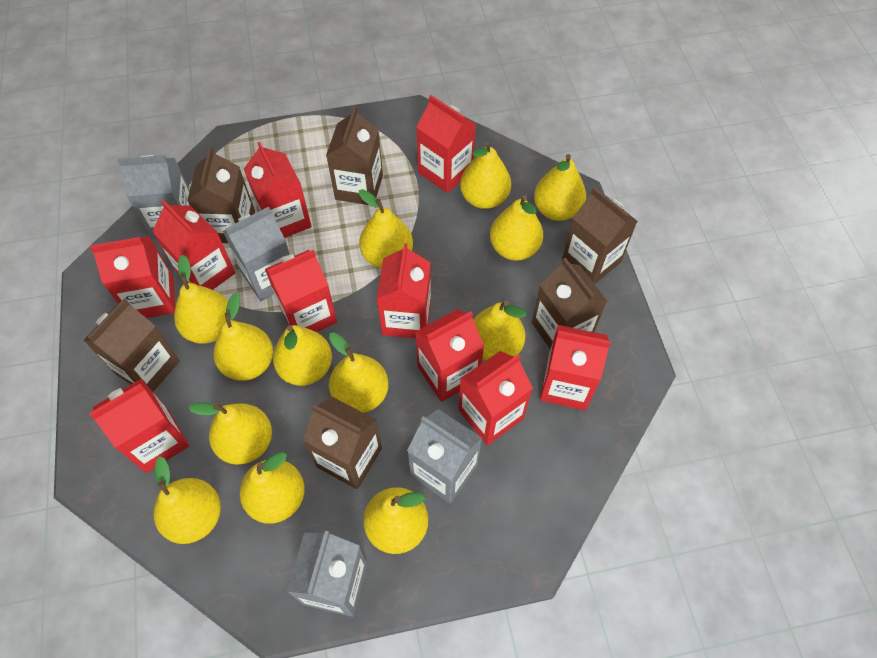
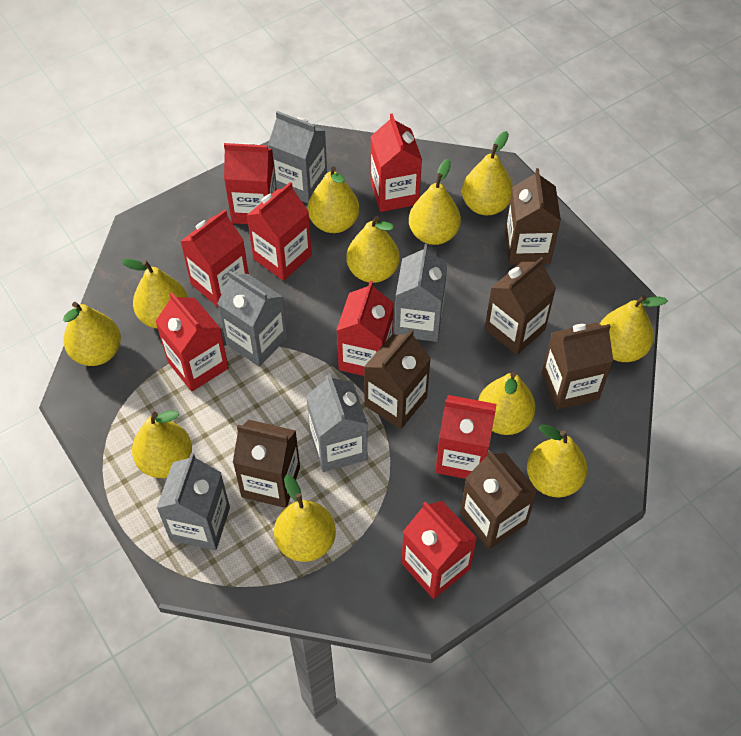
grey carton: 4 -> 5
red carton: 10 -> 8
yellow pear: 13 -> 11

